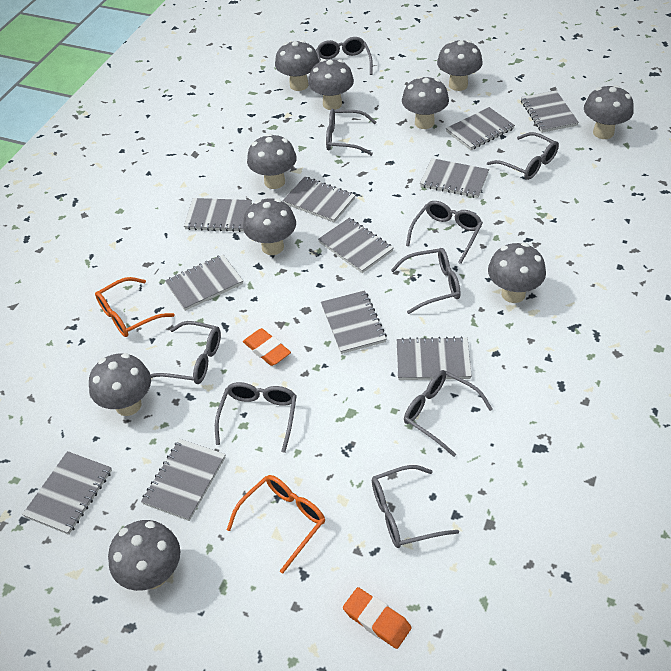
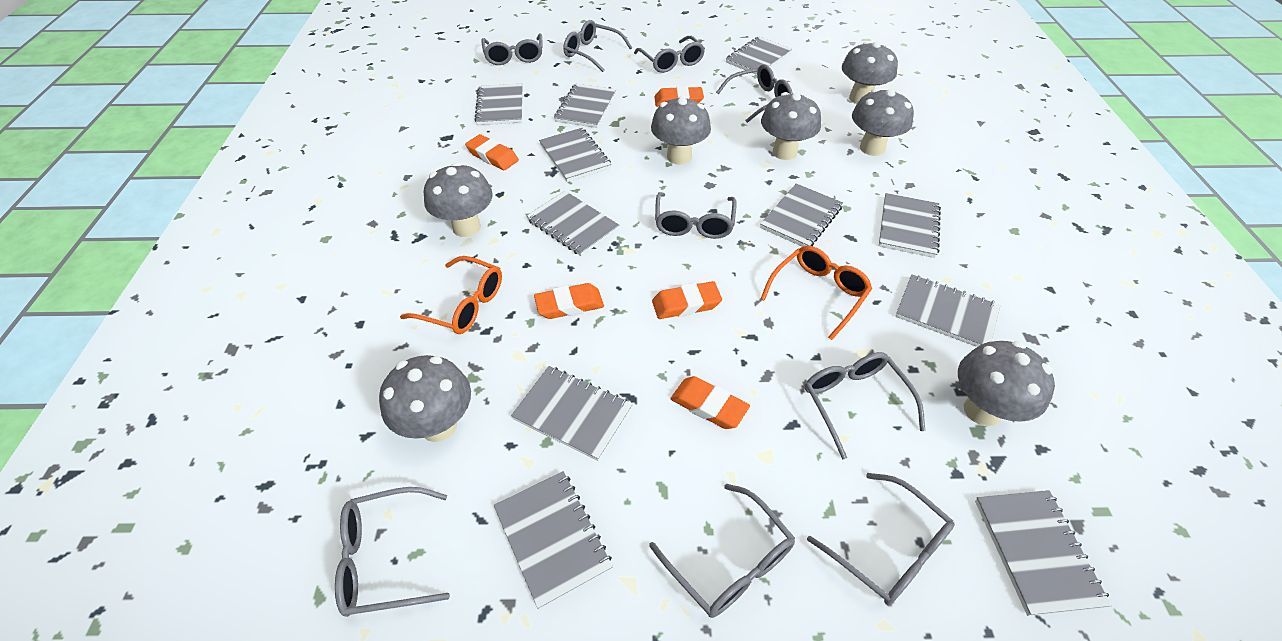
grey mushroom: 10 -> 7
orange eraser: 2 -> 5

